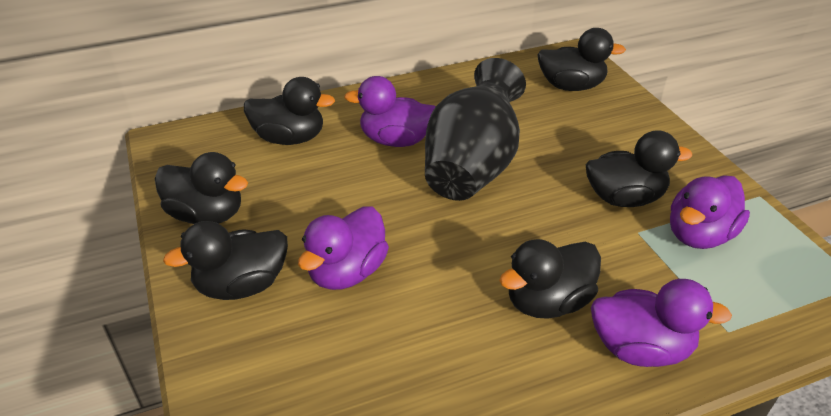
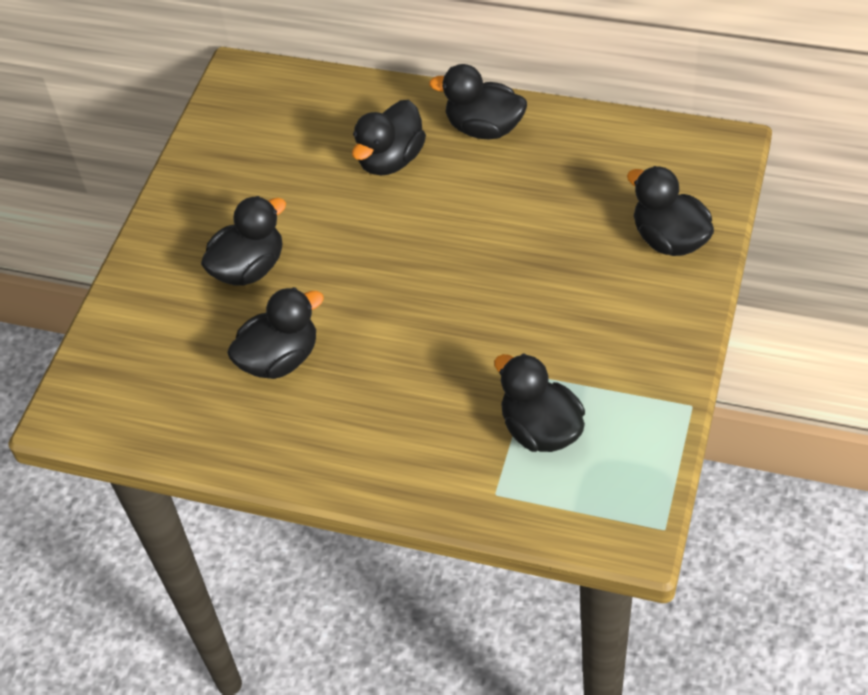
black vase: 1 -> 0
purple duck: 4 -> 0

